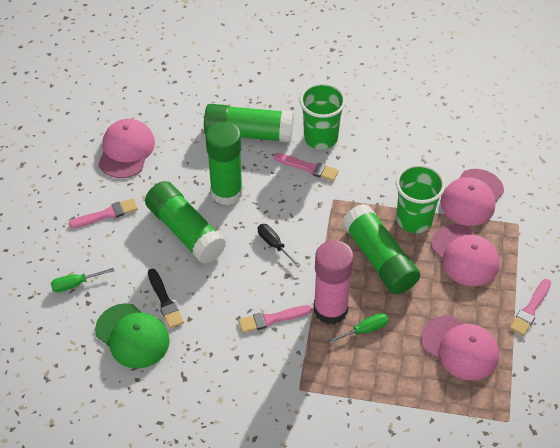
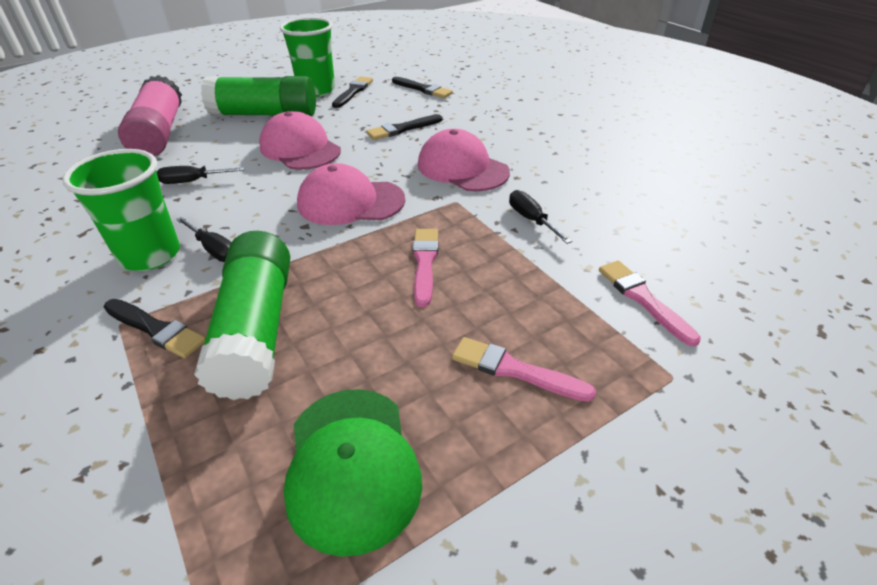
black brush: 1 -> 4
black screwdriver: 1 -> 3
green glue stick: 4 -> 2
green screwdriver: 2 -> 0
pink brush: 4 -> 3
pink cap: 4 -> 3

